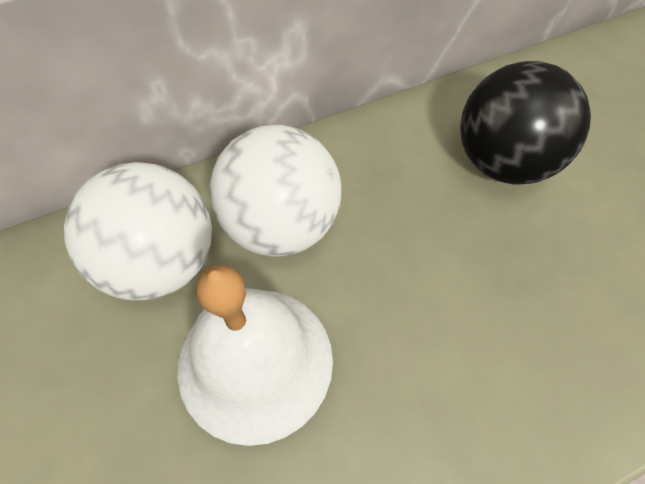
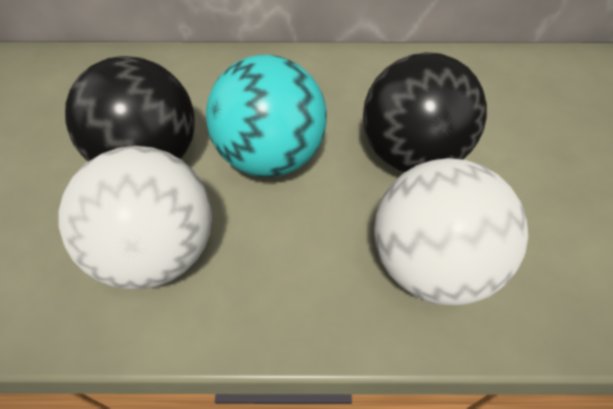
black ball: 1 -> 2
turquoise ball: 0 -> 1
white bell: 1 -> 0

